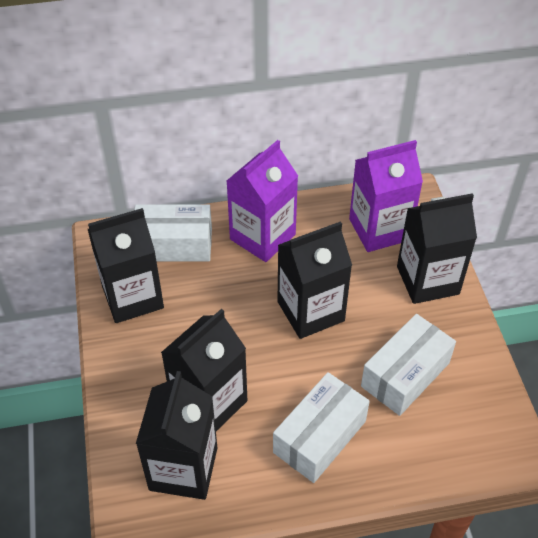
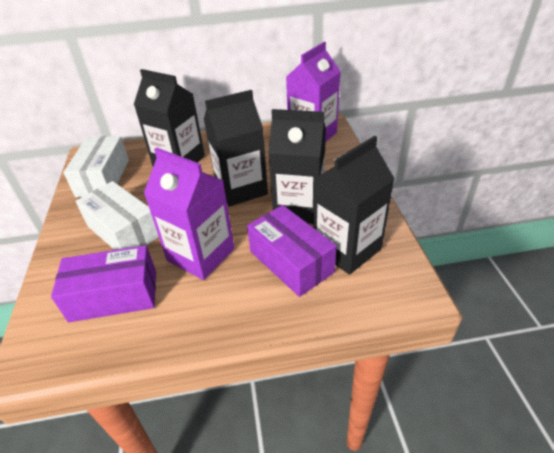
black carton: 5 -> 4
purple box: 0 -> 2
white box: 3 -> 2

